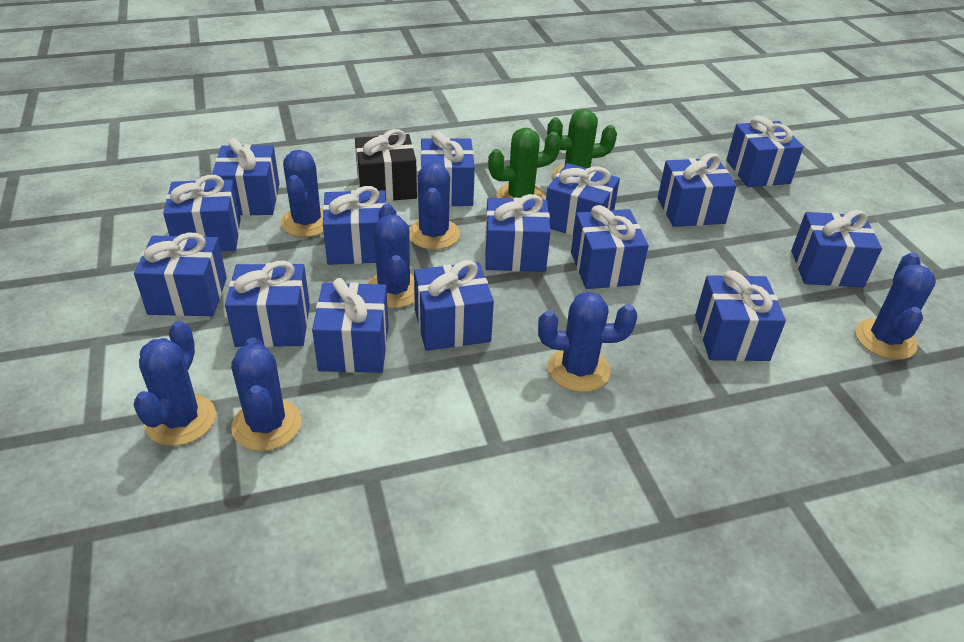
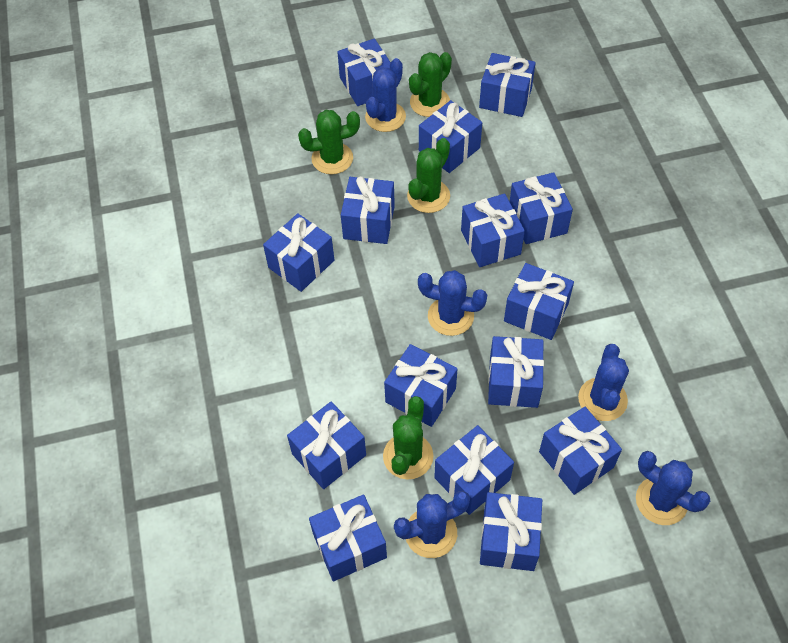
black gift: 1 -> 0
blue cactus: 7 -> 5
green cactus: 2 -> 4

